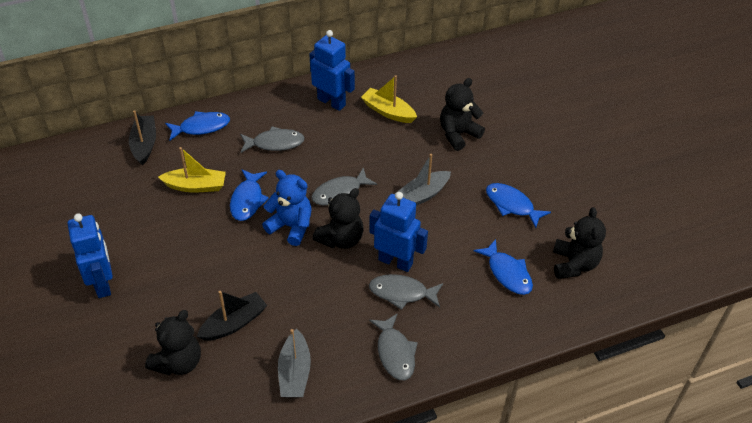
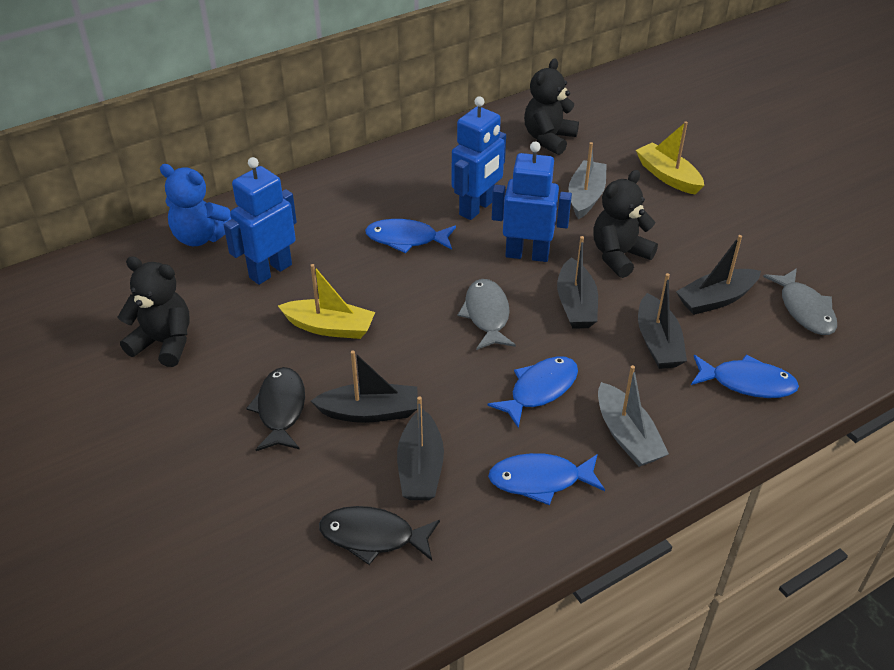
black boat: 2 -> 5
black fish: 0 -> 2
black teddy bear: 4 -> 3
grey fish: 4 -> 2

